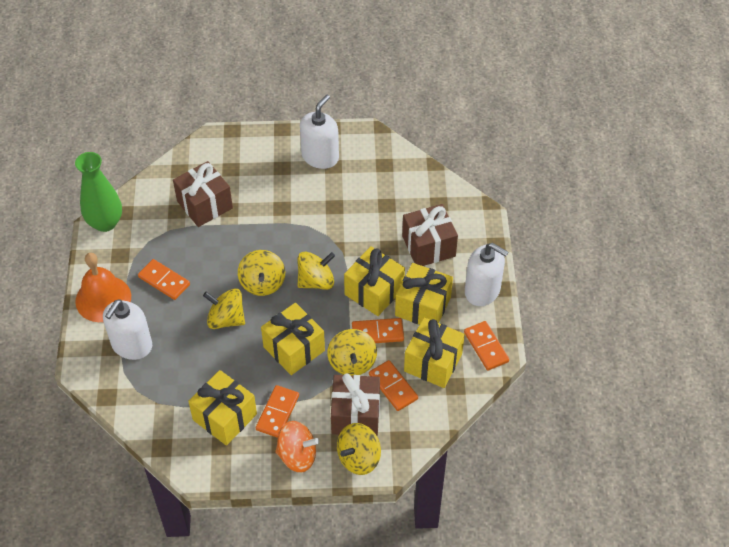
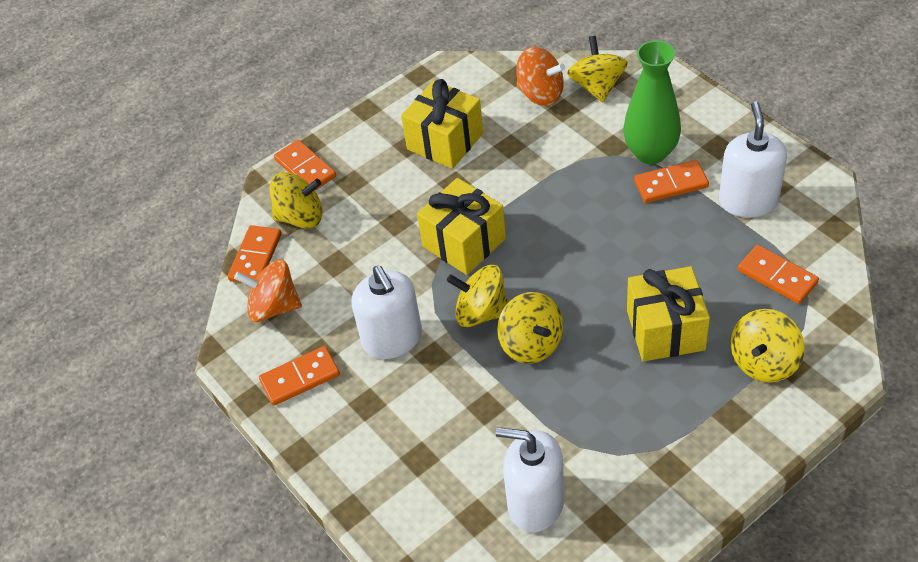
brown gift: 3 -> 0
orange bell: 1 -> 0
orange spinning top: 1 -> 2
yellow gift: 5 -> 3

